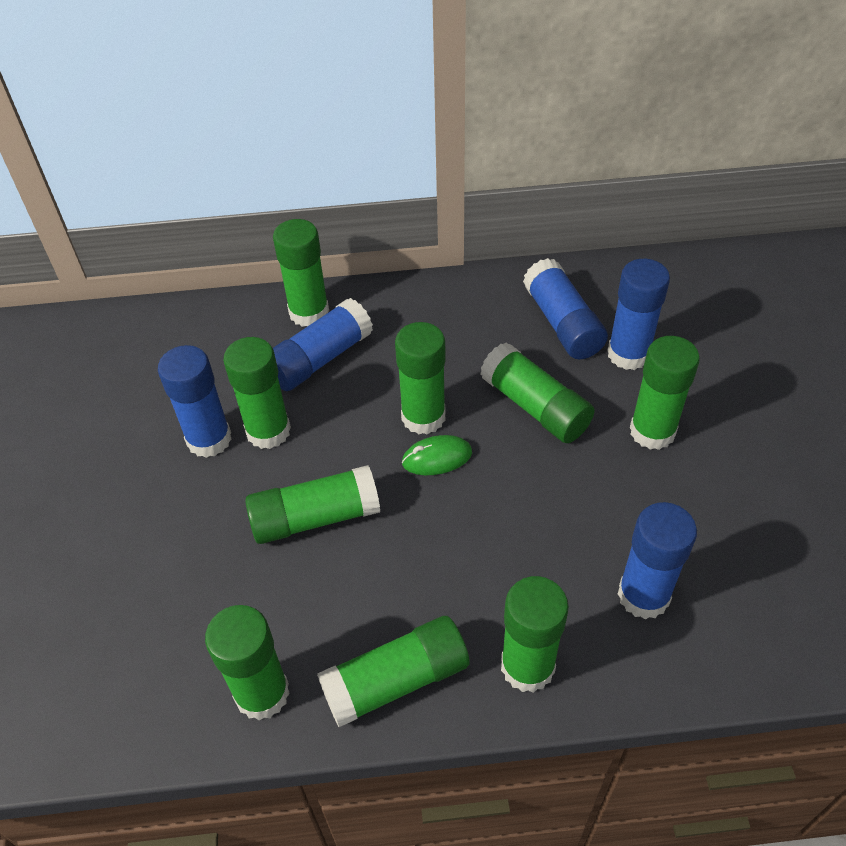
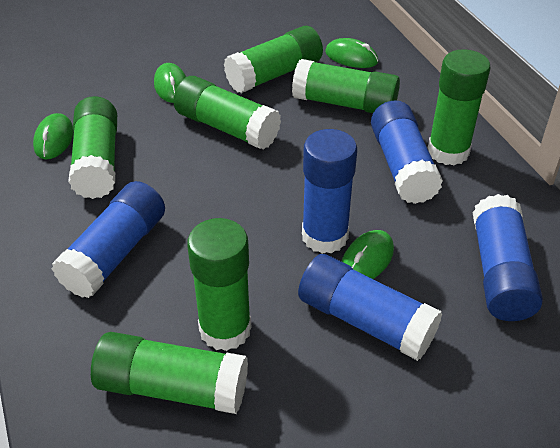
green glue stick: 9 -> 7
green mouse: 1 -> 4

